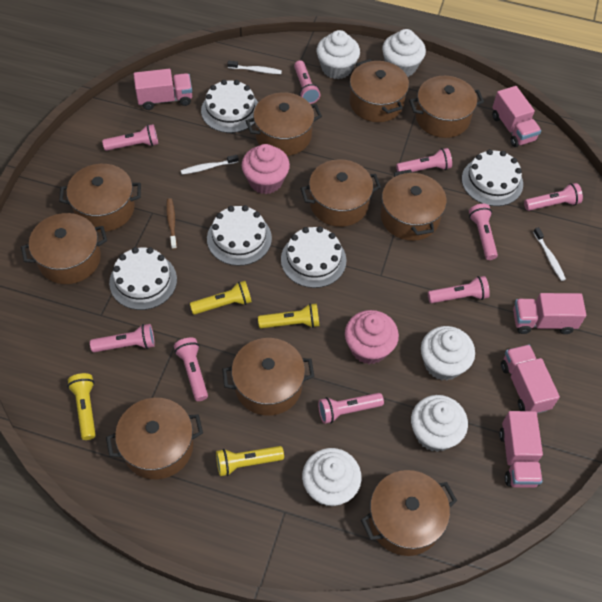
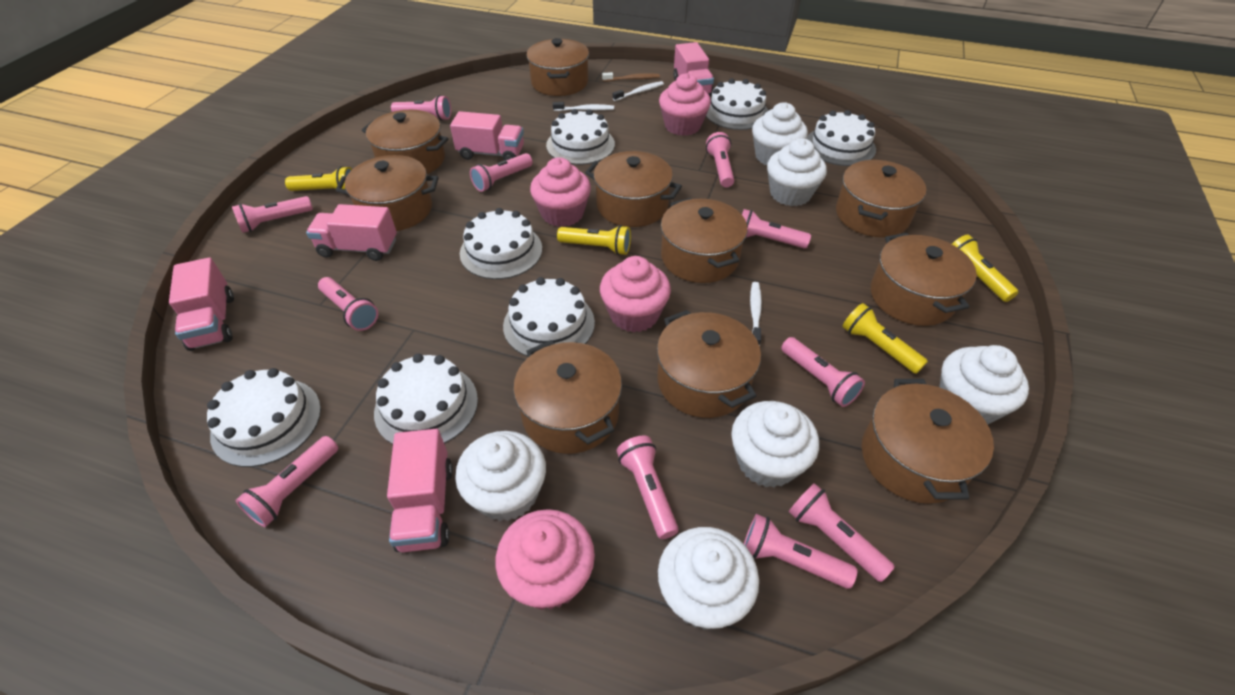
pink cupcake: 2 -> 4
pink flashlight: 9 -> 11
white cake: 5 -> 7
white cupcake: 5 -> 6

